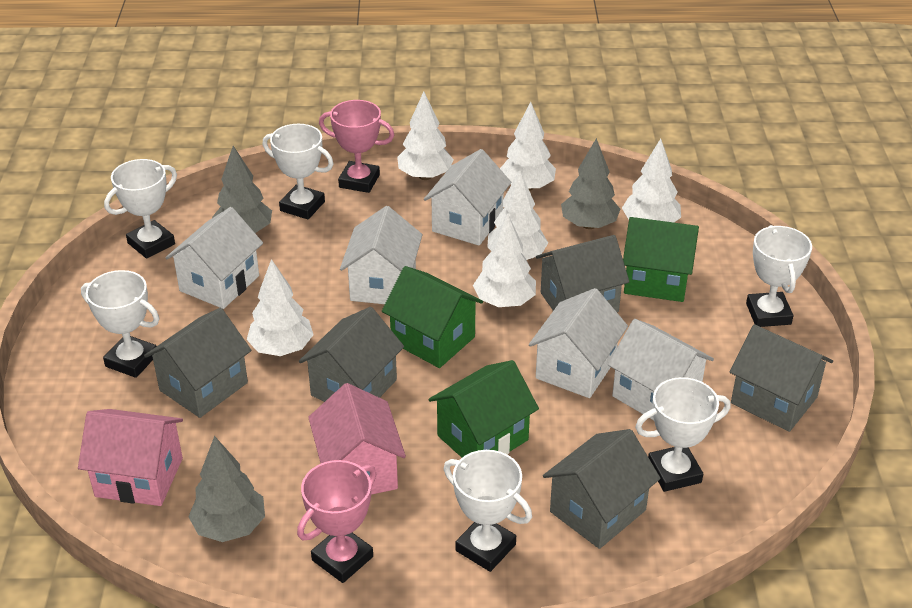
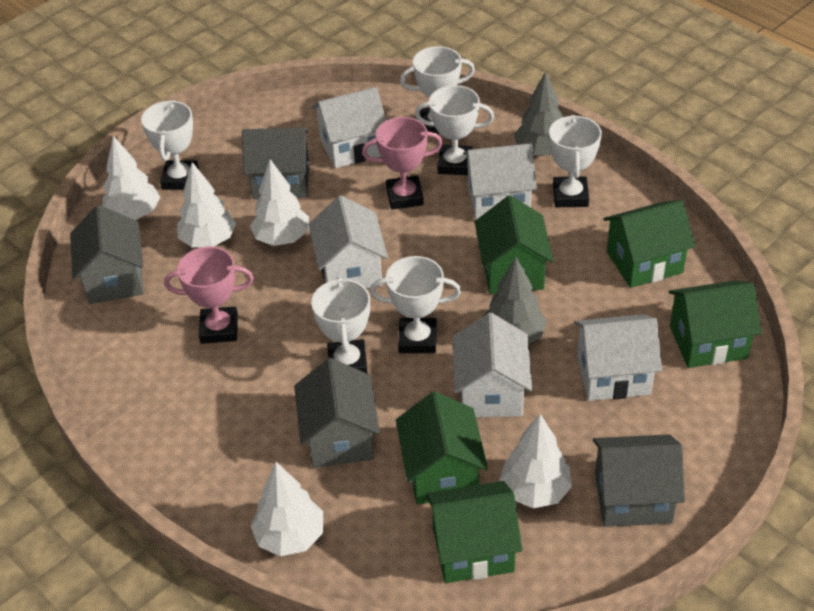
green house: 3 -> 5
grey house: 5 -> 4
grey tree: 3 -> 2
pink house: 2 -> 0
white tree: 6 -> 5

